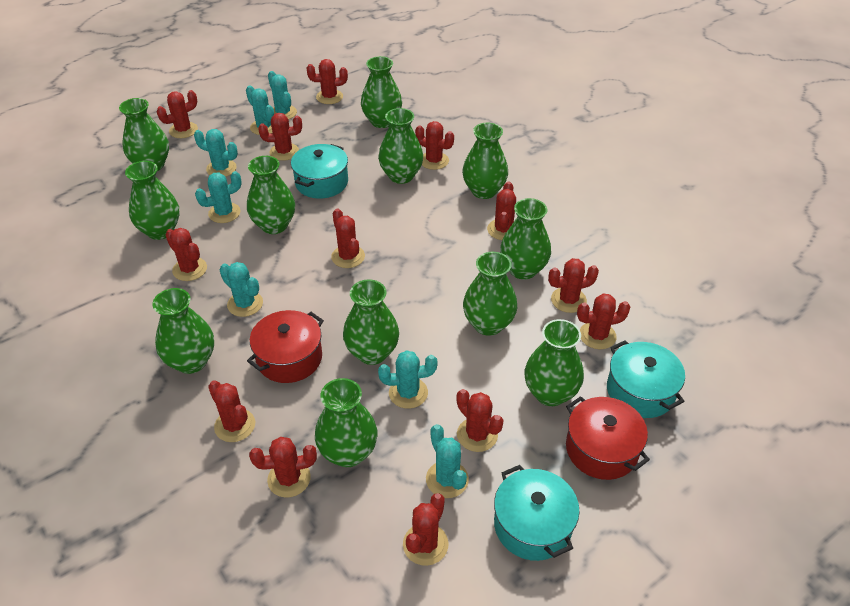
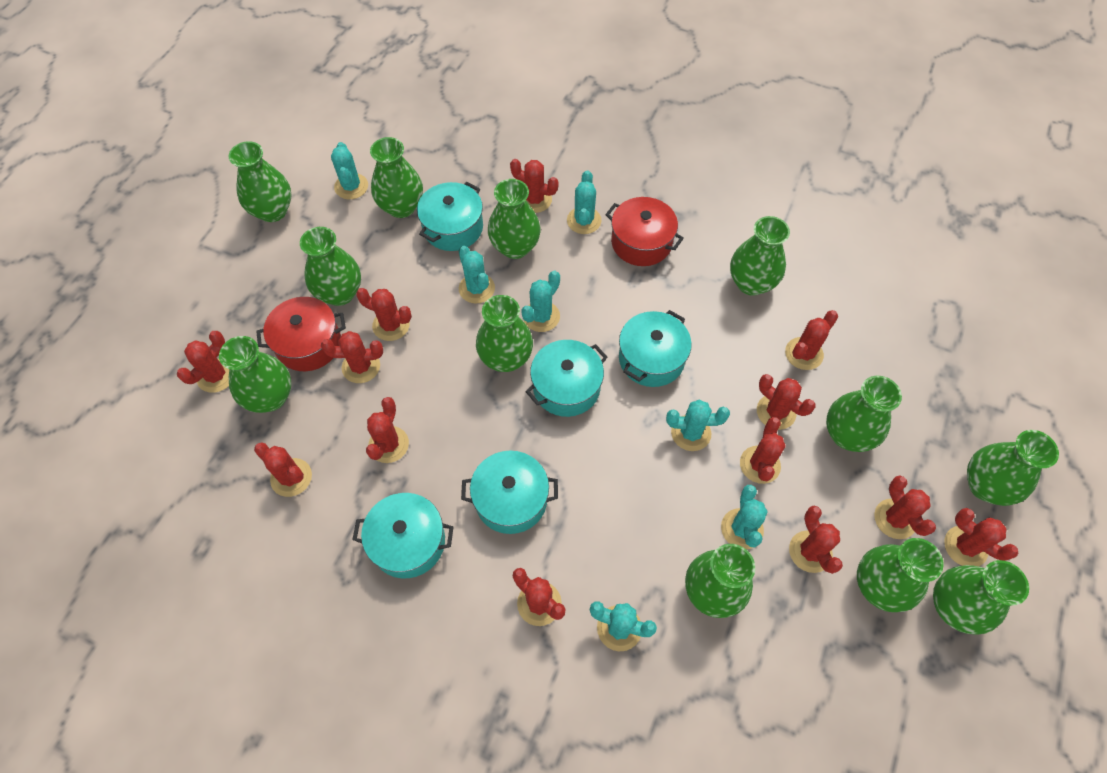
turquoise pot: 3 -> 5

